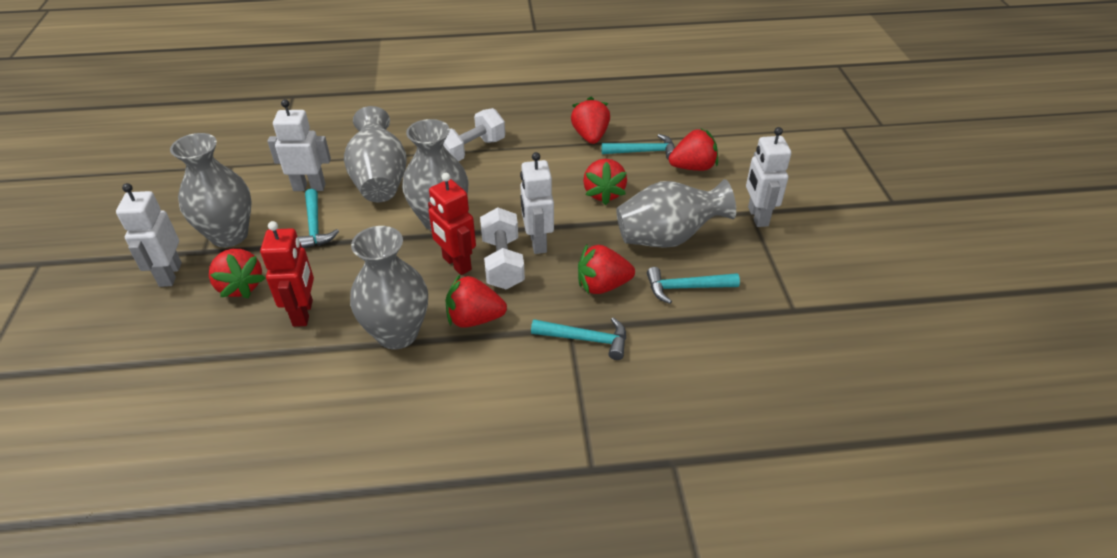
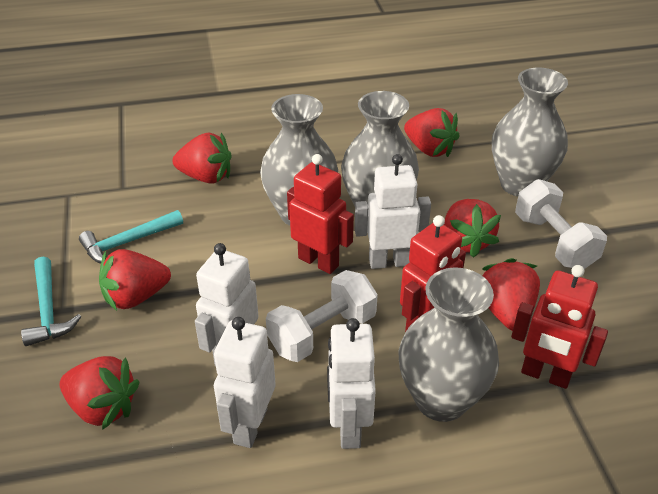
grey vase: 5 -> 4
red robot: 2 -> 3
turquoise hammer: 4 -> 2

